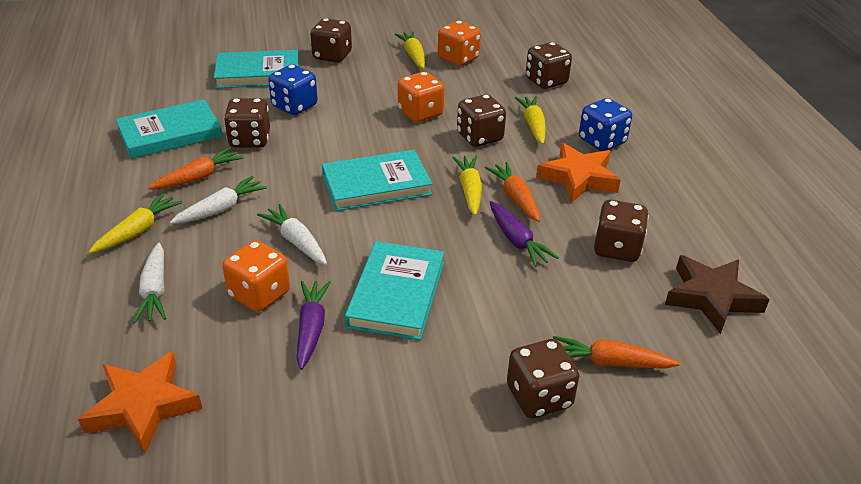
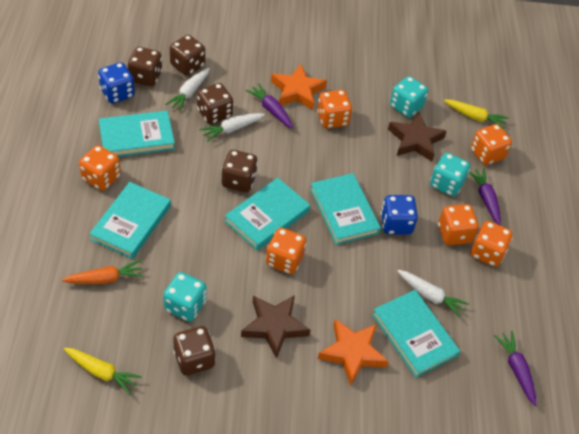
brown dice: 6 -> 5
brown star: 1 -> 2
orange carrot: 3 -> 1
orange dice: 3 -> 6
purple carrot: 2 -> 3
turquoise book: 4 -> 5
turquoise dice: 0 -> 3
yellow carrot: 4 -> 2

